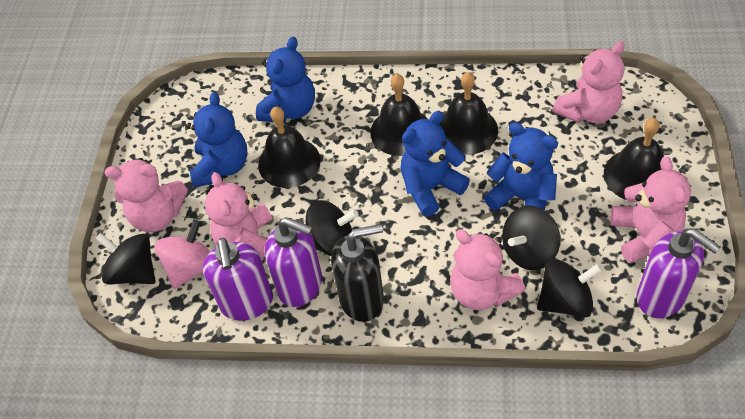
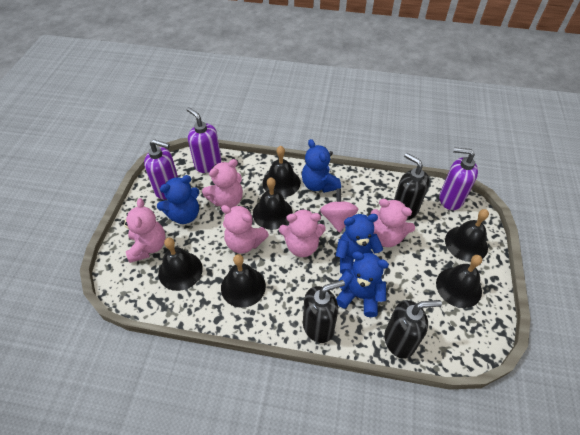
black bell: 4 -> 6
black soap dispenser: 1 -> 3
black spinning top: 4 -> 0

